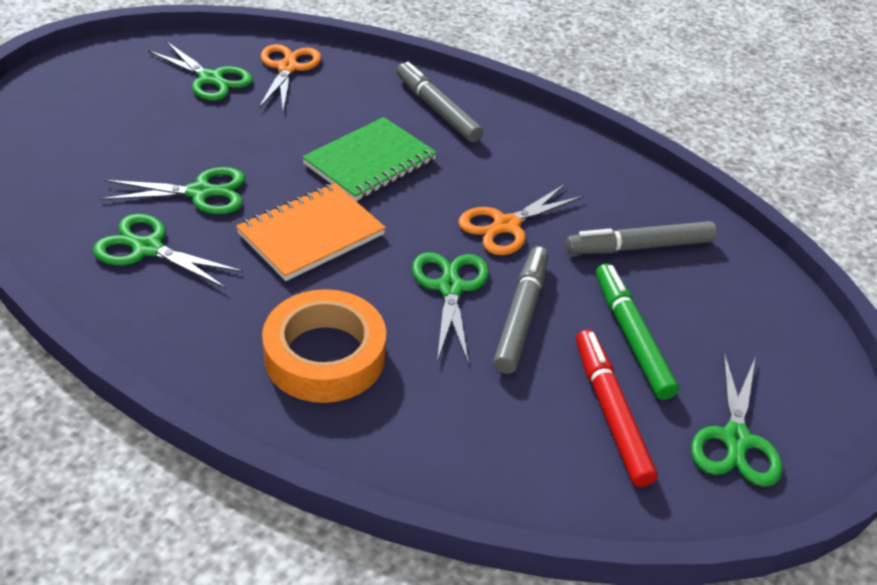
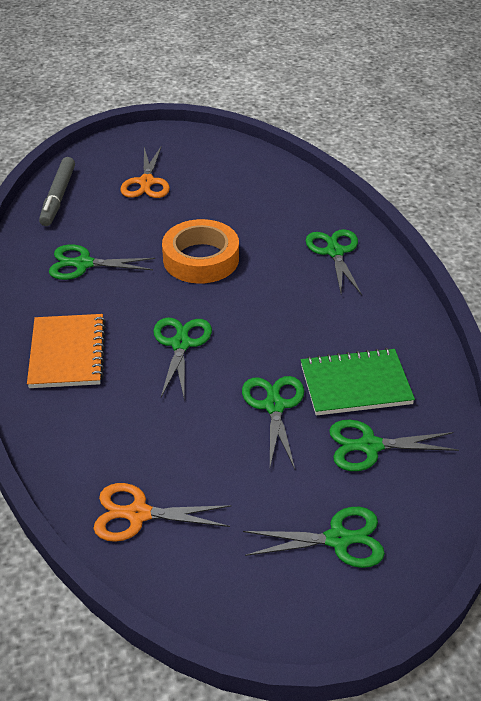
green marker: 1 -> 0
green scissors: 5 -> 6
grey marker: 3 -> 1
red marker: 1 -> 0

